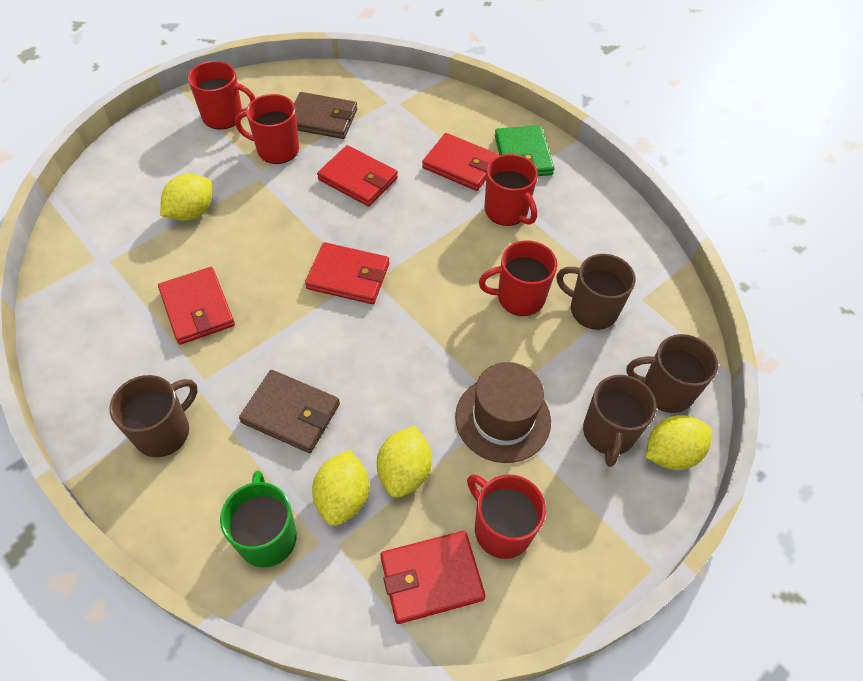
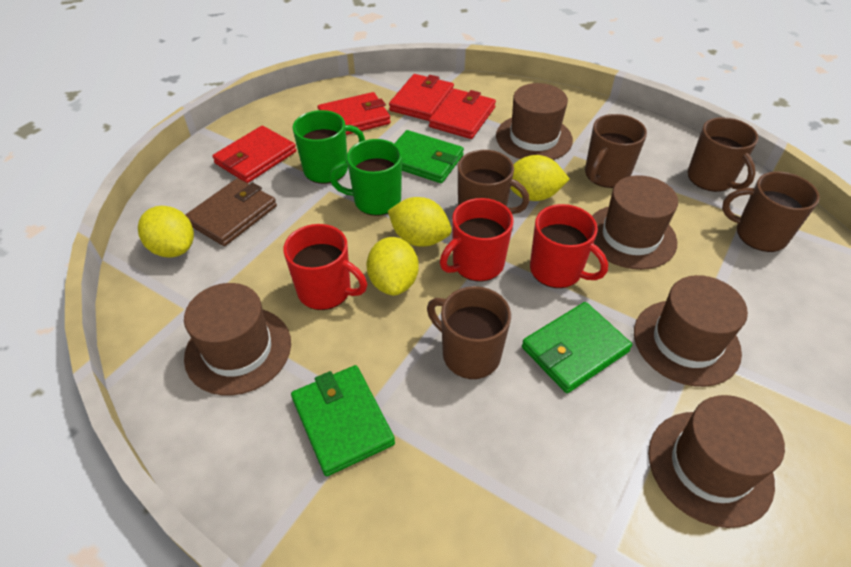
brown hat: 1 -> 5
brown mug: 4 -> 5
brown wallet: 2 -> 1
green mug: 1 -> 2
green wallet: 1 -> 3
red mug: 5 -> 3
red wallet: 5 -> 4

